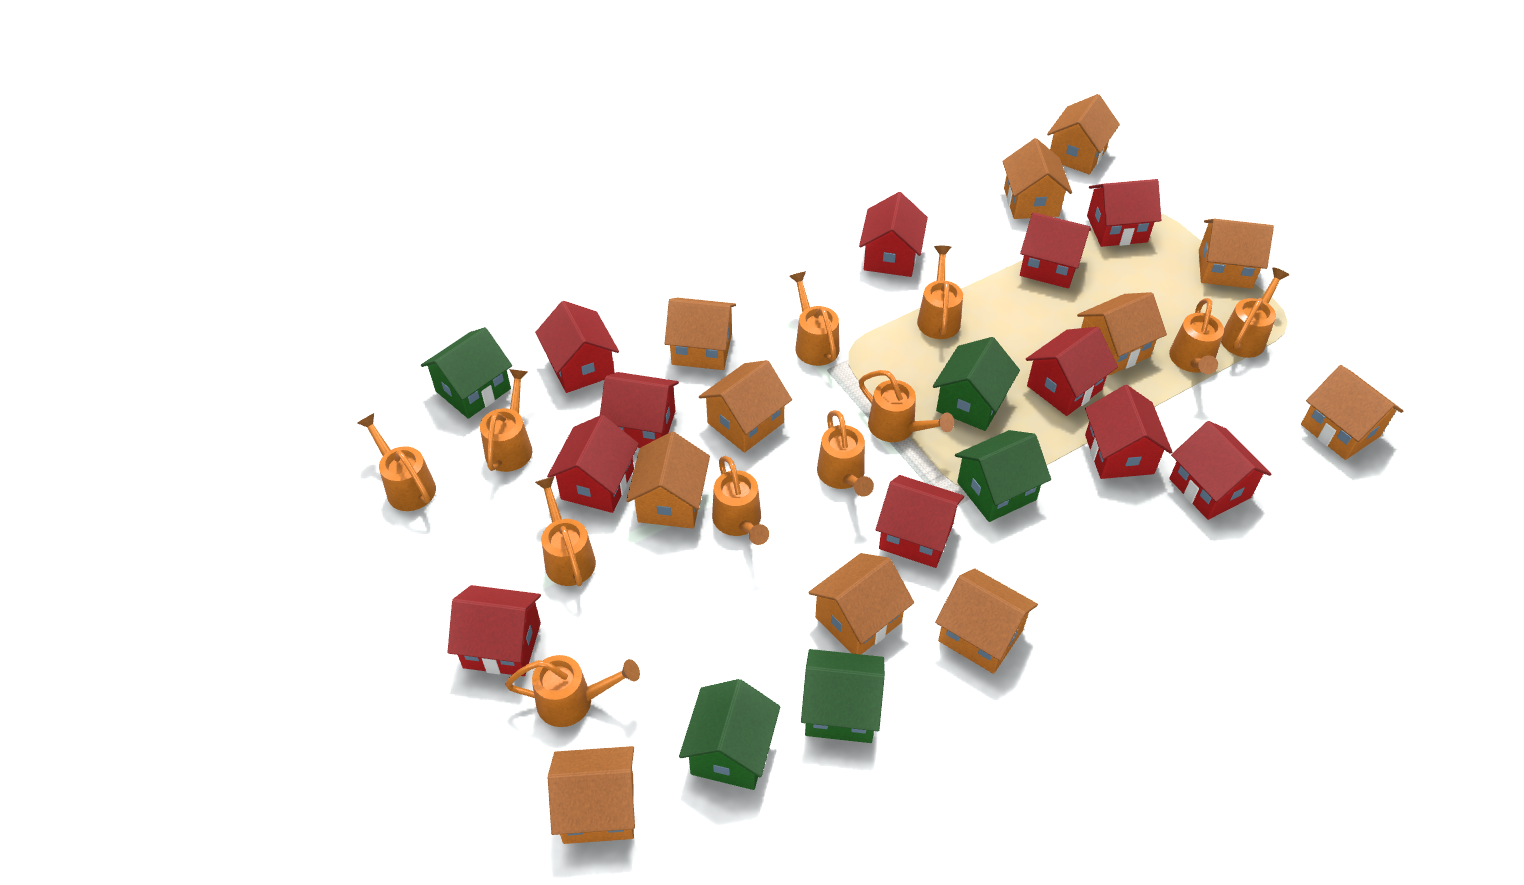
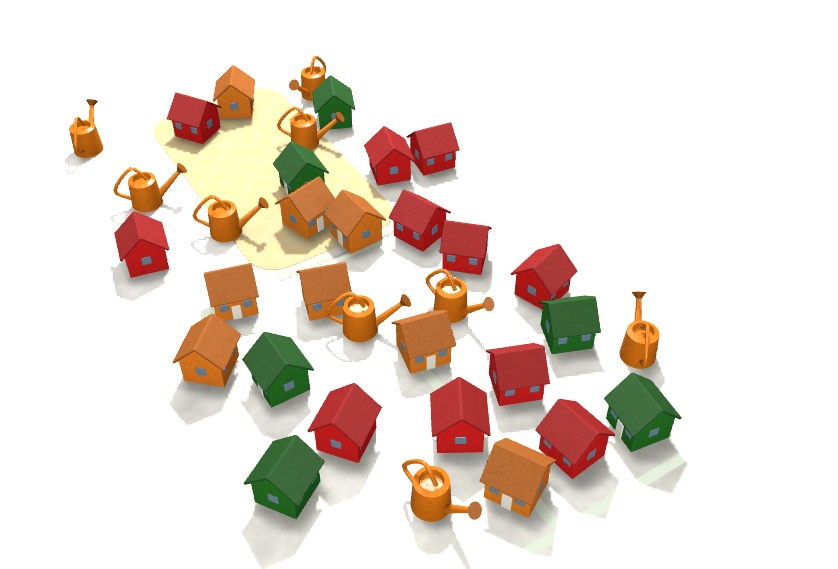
green house: 5 -> 6
orange house: 11 -> 8
orange watering can: 11 -> 9

